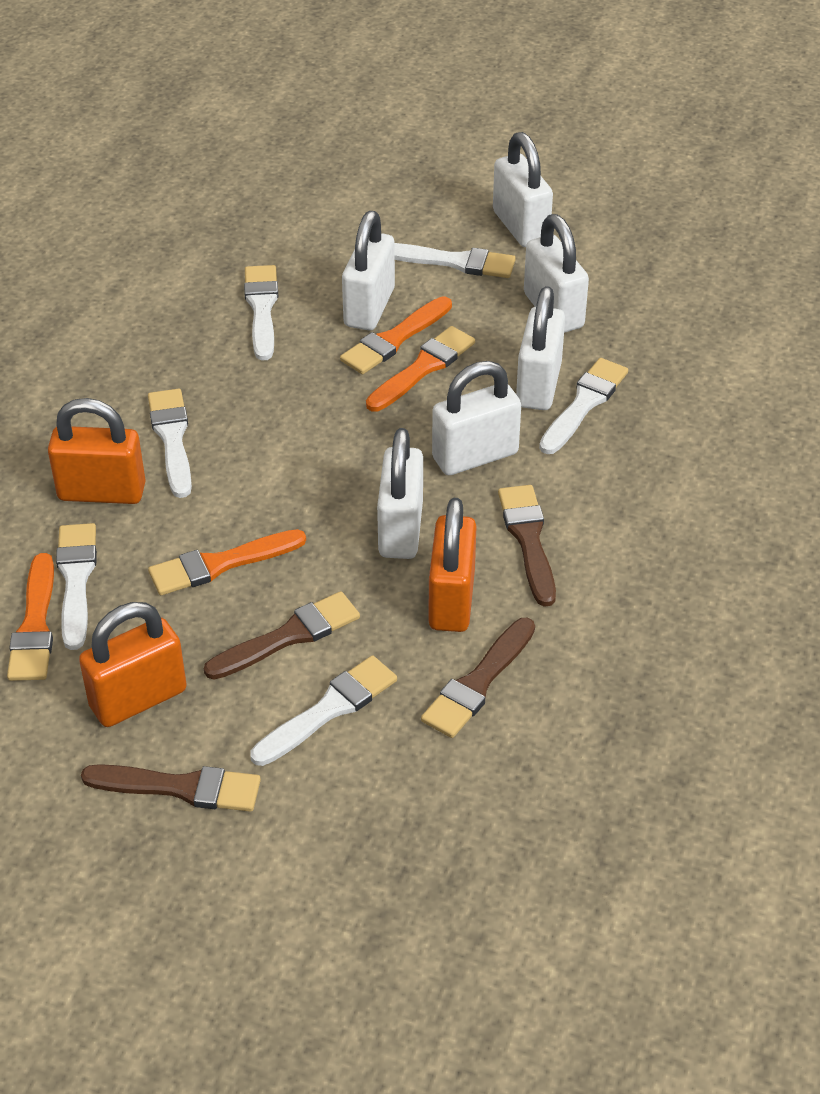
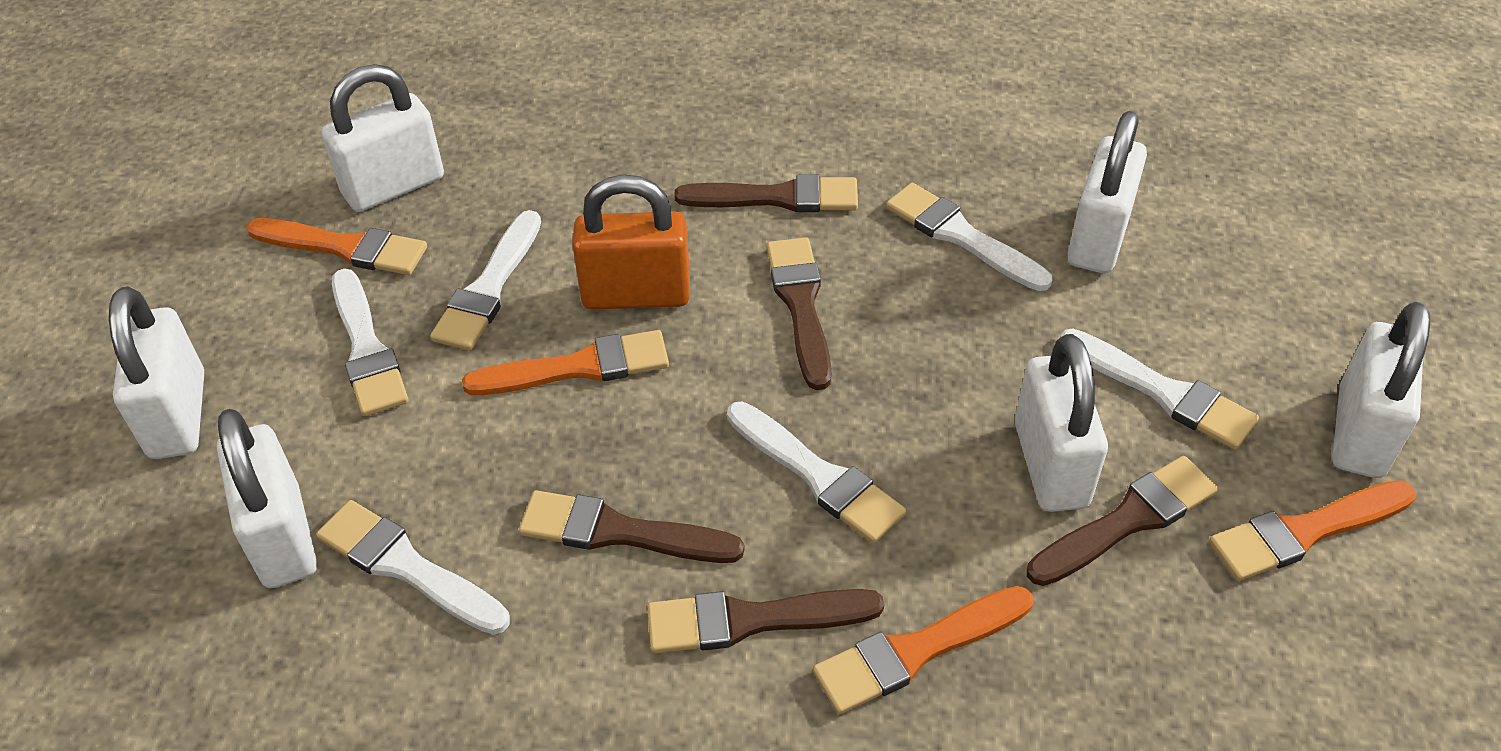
brown brush: 4 -> 5
orange padlock: 3 -> 1

